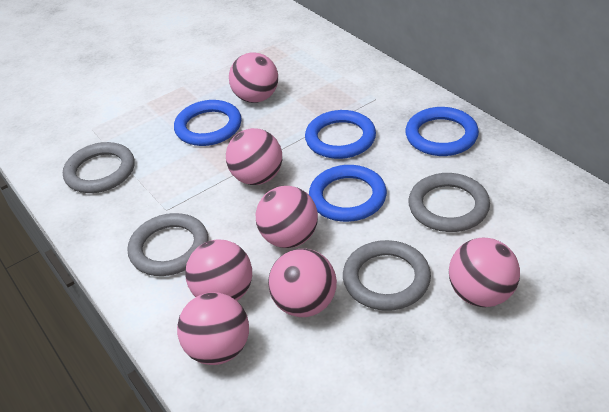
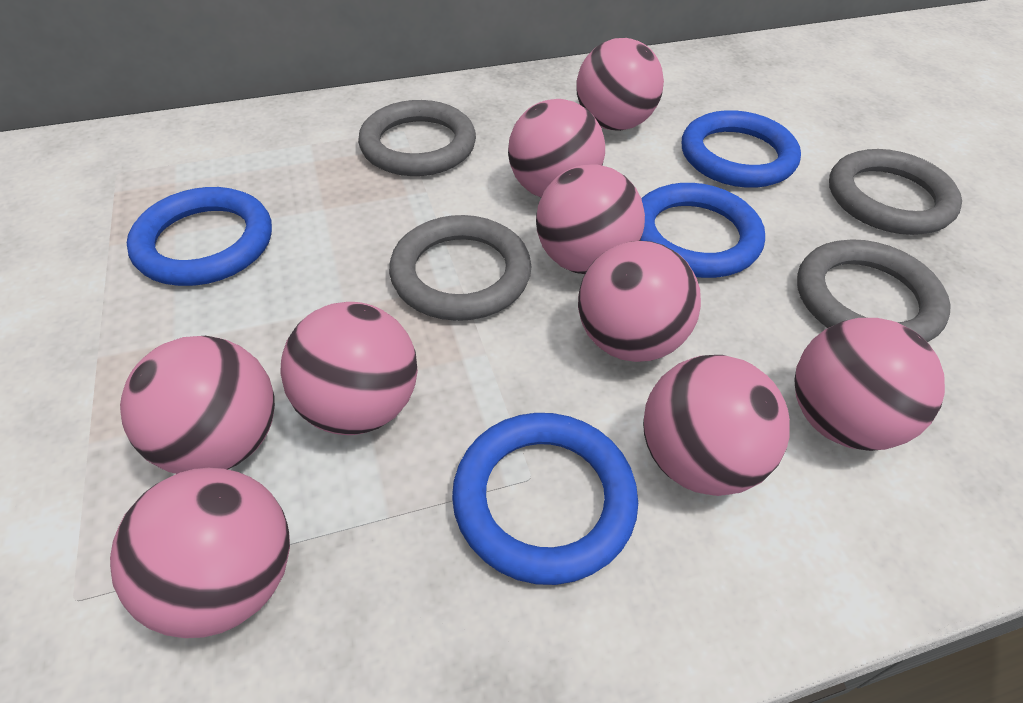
pink ball: 7 -> 9

